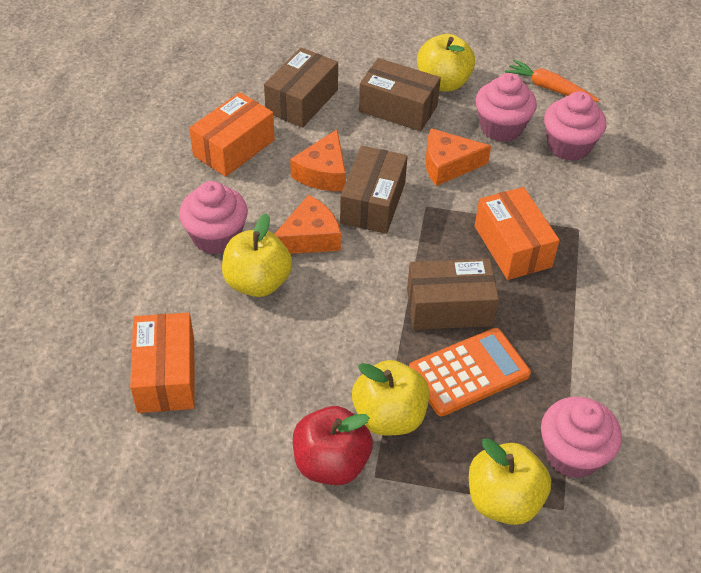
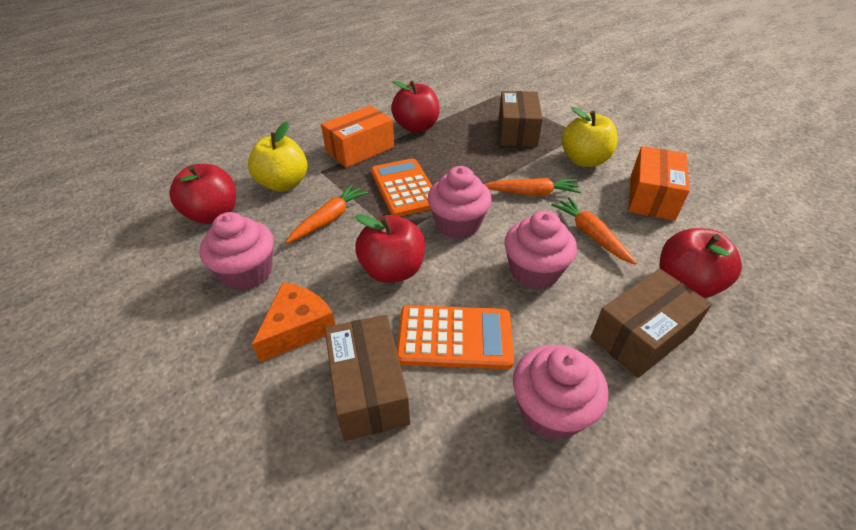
brown box: 4 -> 3
orange box: 3 -> 2
orange calculator: 1 -> 2
orange carrot: 1 -> 3
orange cheese: 3 -> 1
red apple: 1 -> 4
yellow apple: 4 -> 2

